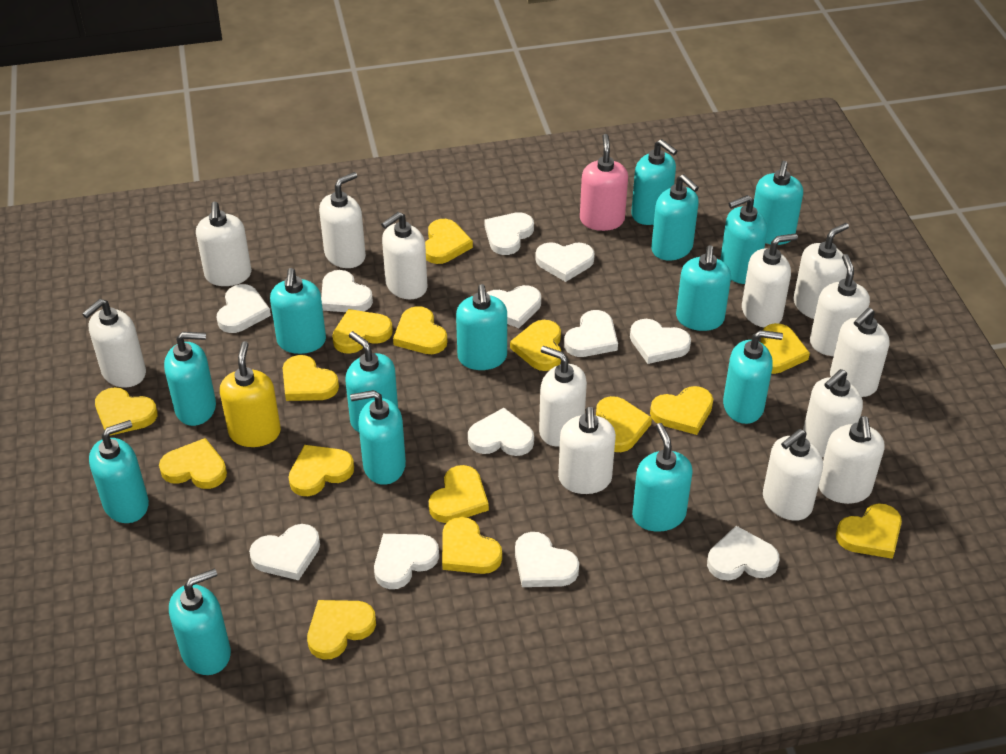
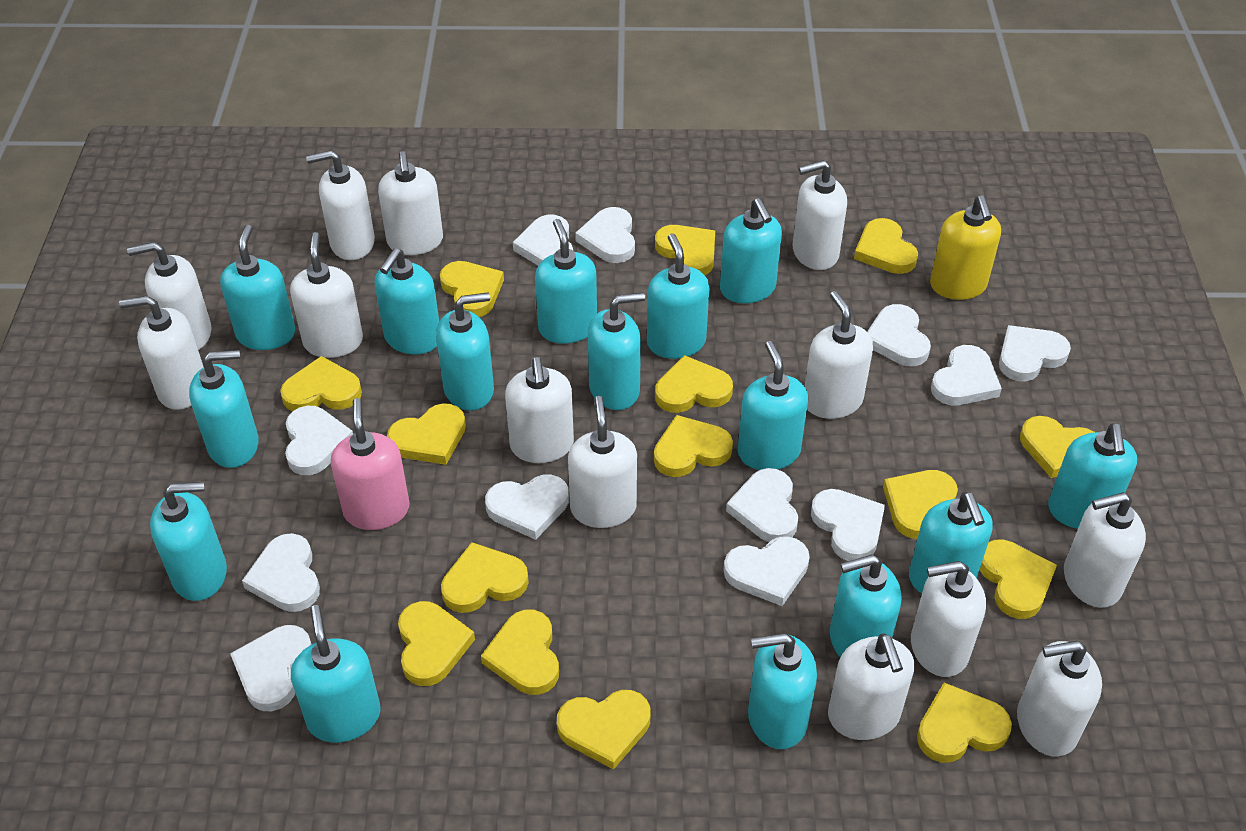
turquoise soap dispenser: 14 -> 15

